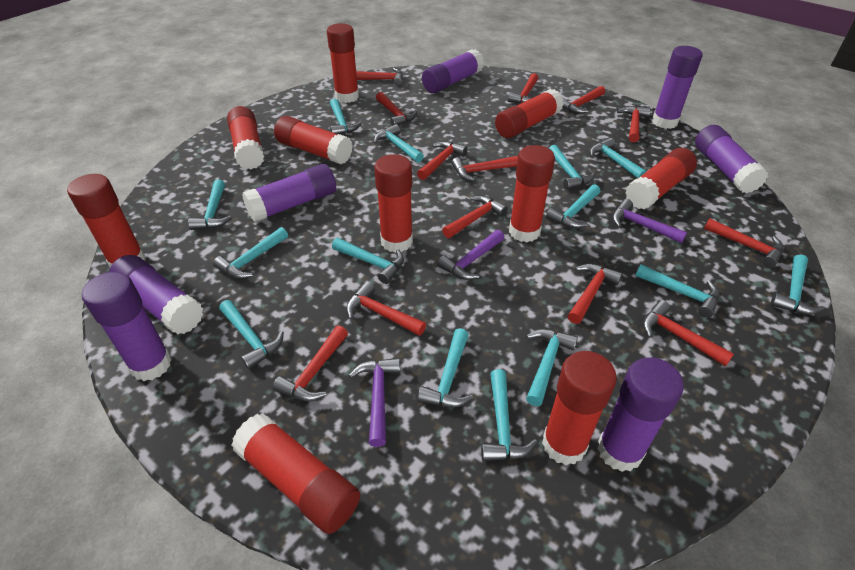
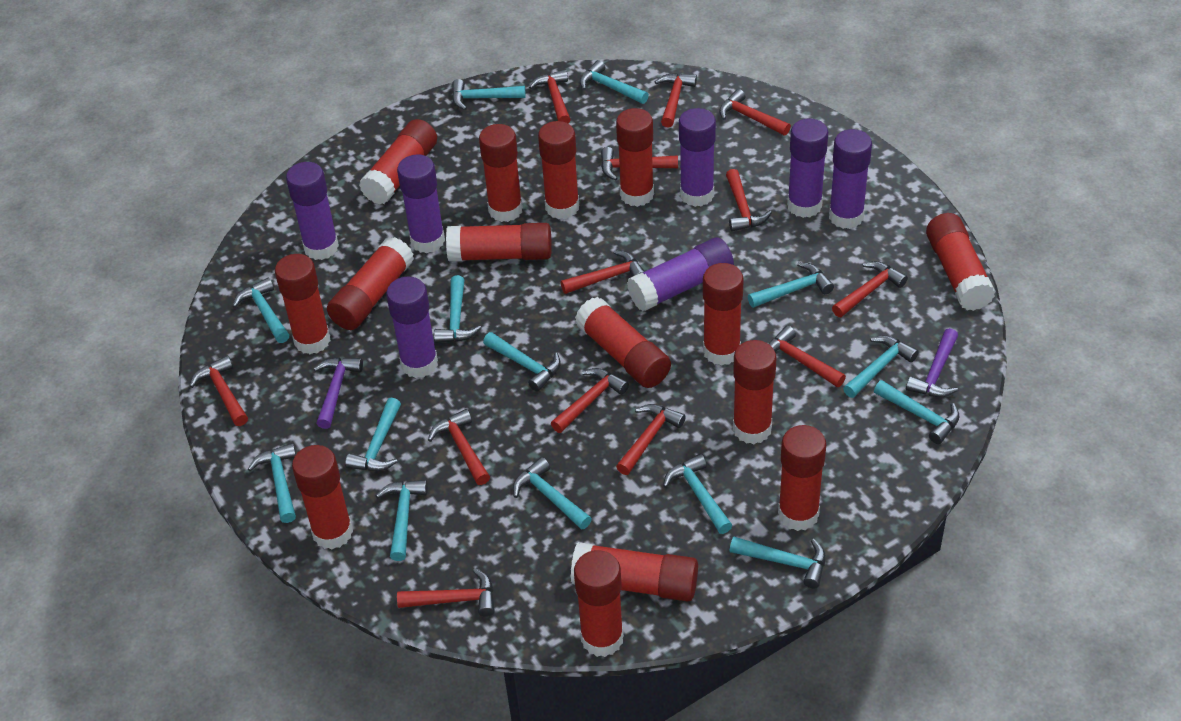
purple hammer: 3 -> 2
red glue stick: 10 -> 15

